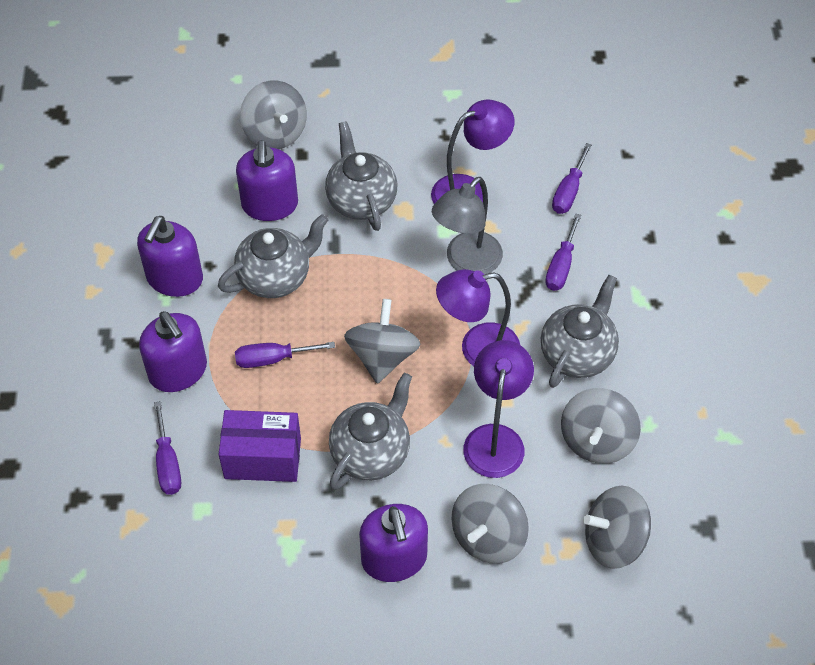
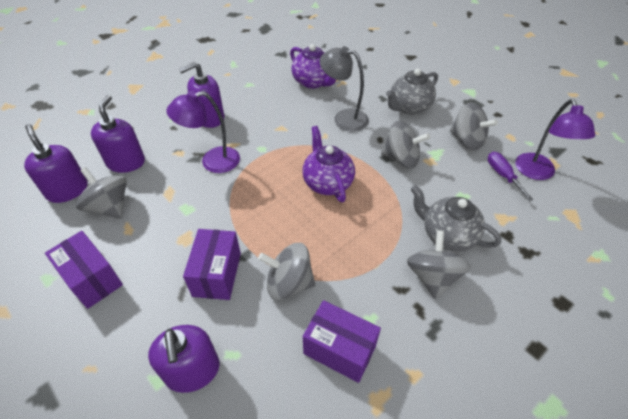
grey teapot: 4 -> 2
purple box: 1 -> 3
purple lamp: 3 -> 2
purple screwdriver: 4 -> 1
purple teapot: 0 -> 2

